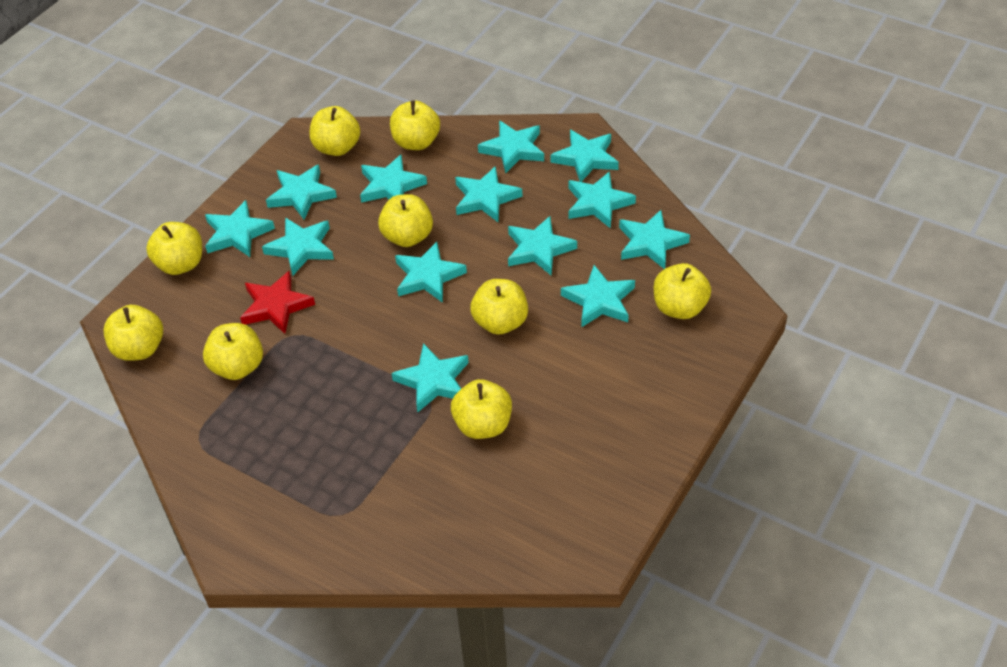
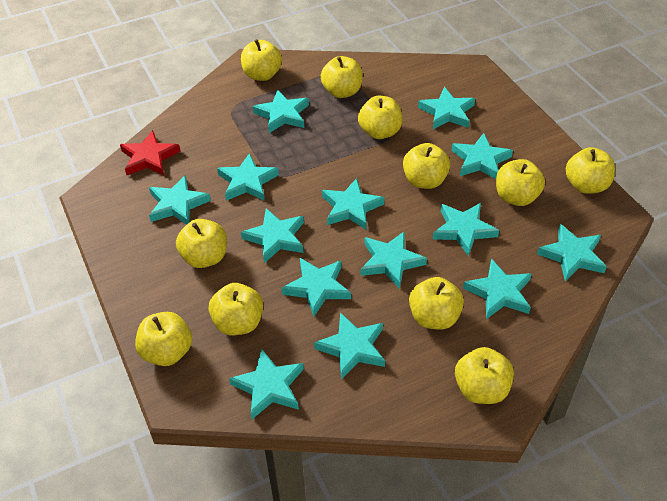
turquoise star: 13 -> 14
yellow apple: 9 -> 11

